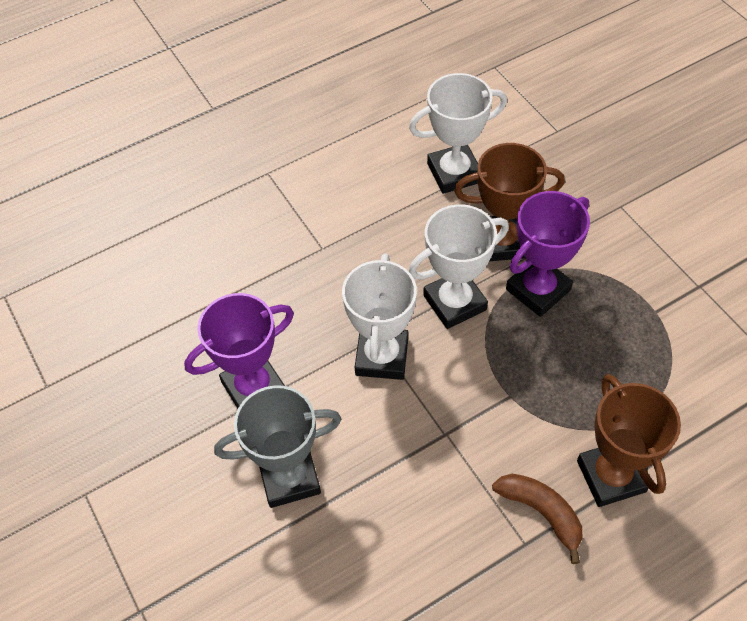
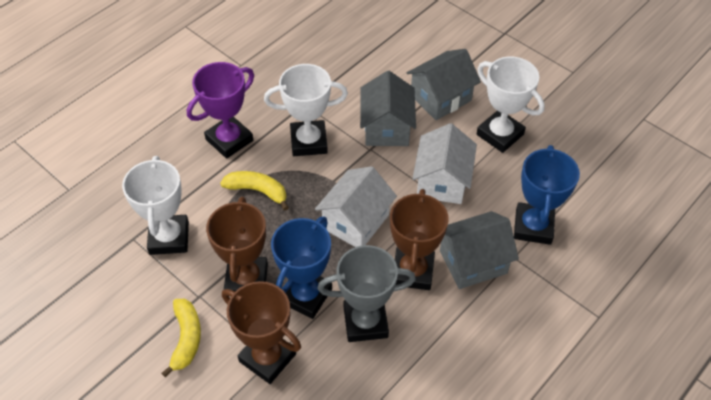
blue trophy: 0 -> 2
brown banana: 1 -> 0
brown trophy: 2 -> 3
grey house: 0 -> 3
purple trophy: 2 -> 1
white house: 0 -> 2
yellow banana: 0 -> 2

